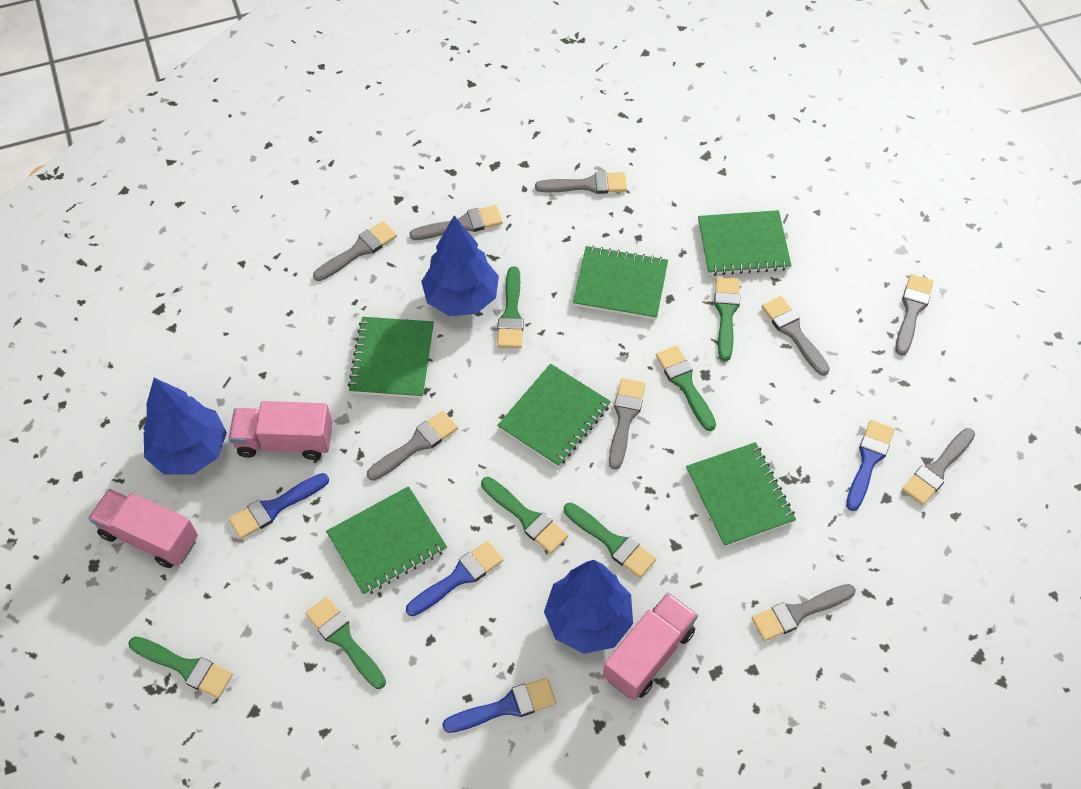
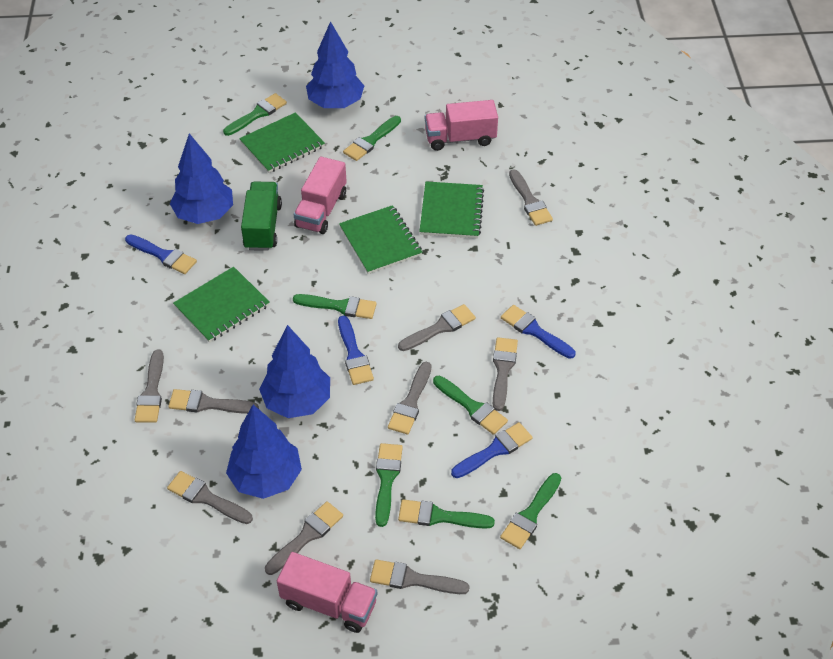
blue tree: 3 -> 4
green notebook: 6 -> 4
green truck: 0 -> 1

